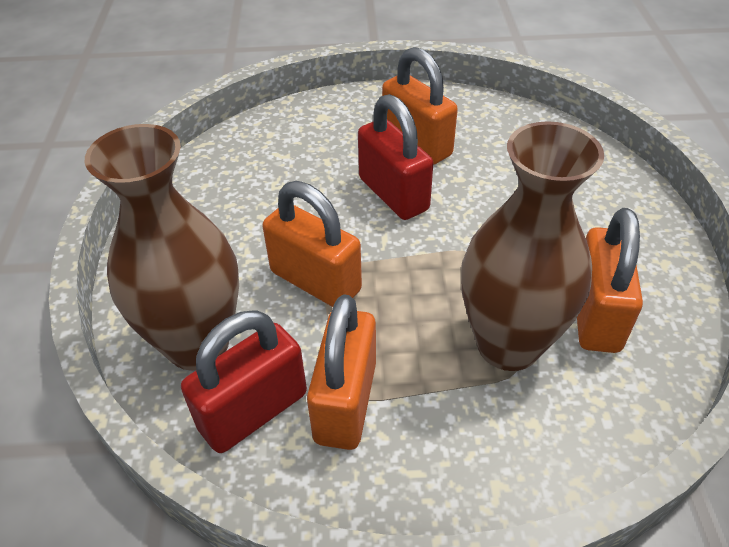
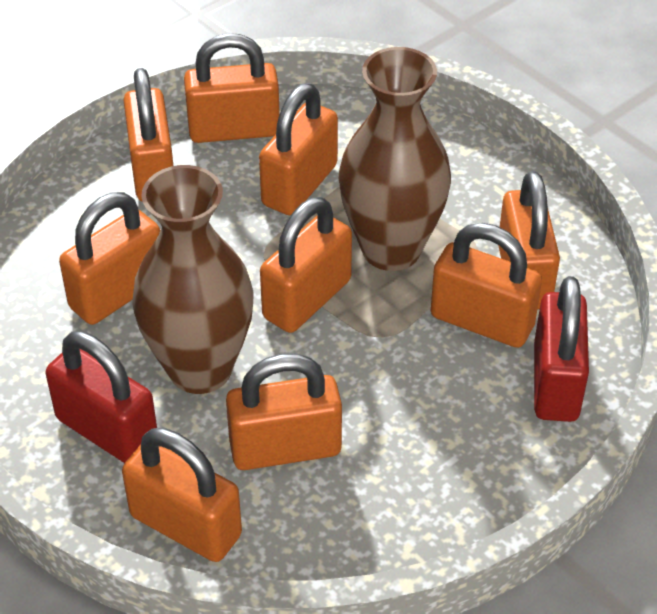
orange padlock: 4 -> 9

